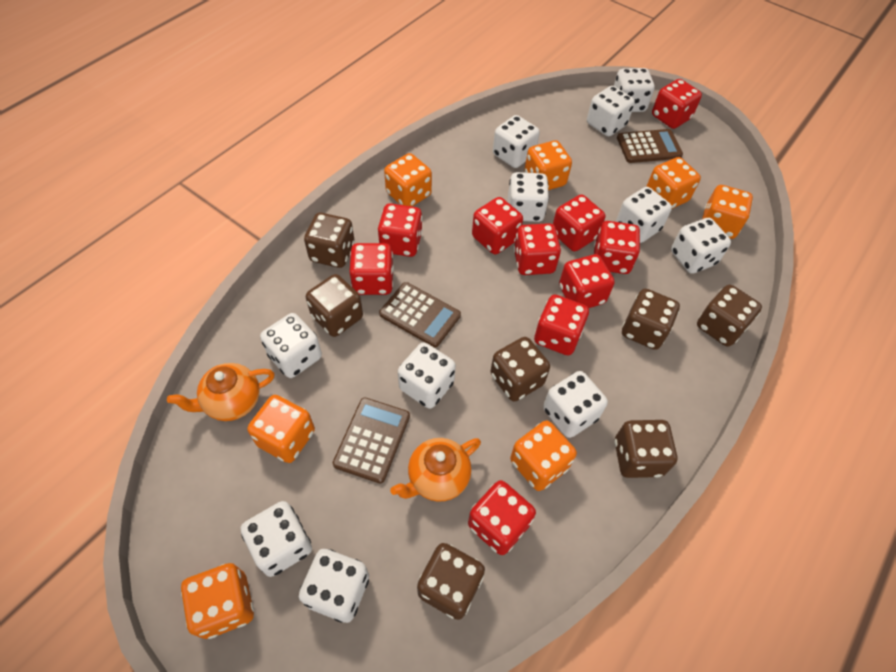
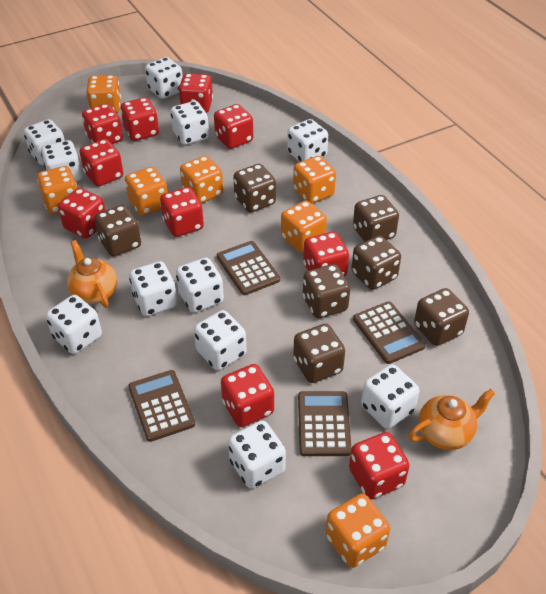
brown calculator: 3 -> 4

